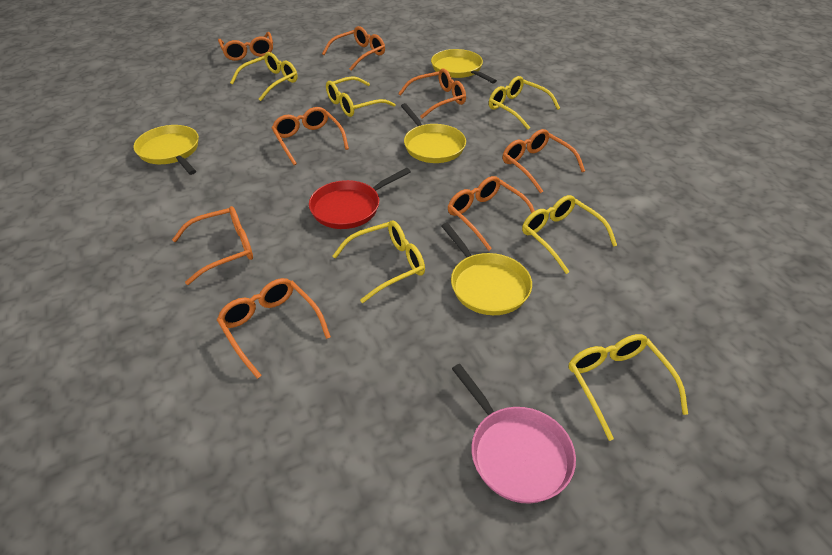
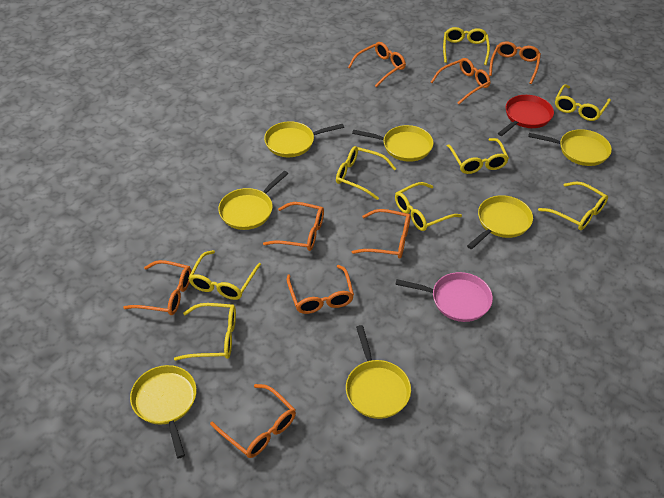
yellow glasses: 6 -> 8
yellow pan: 4 -> 7

